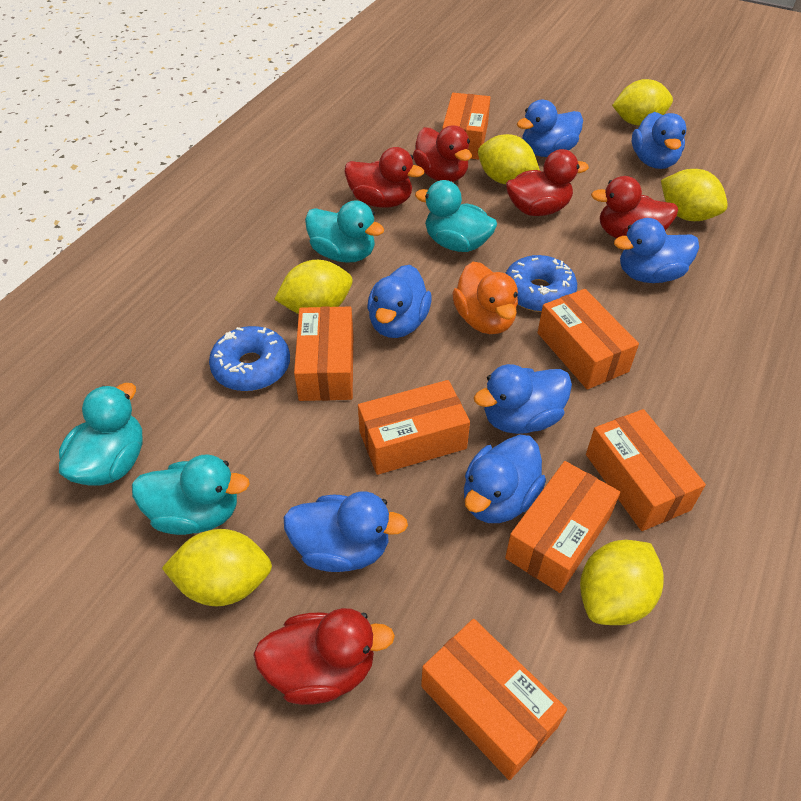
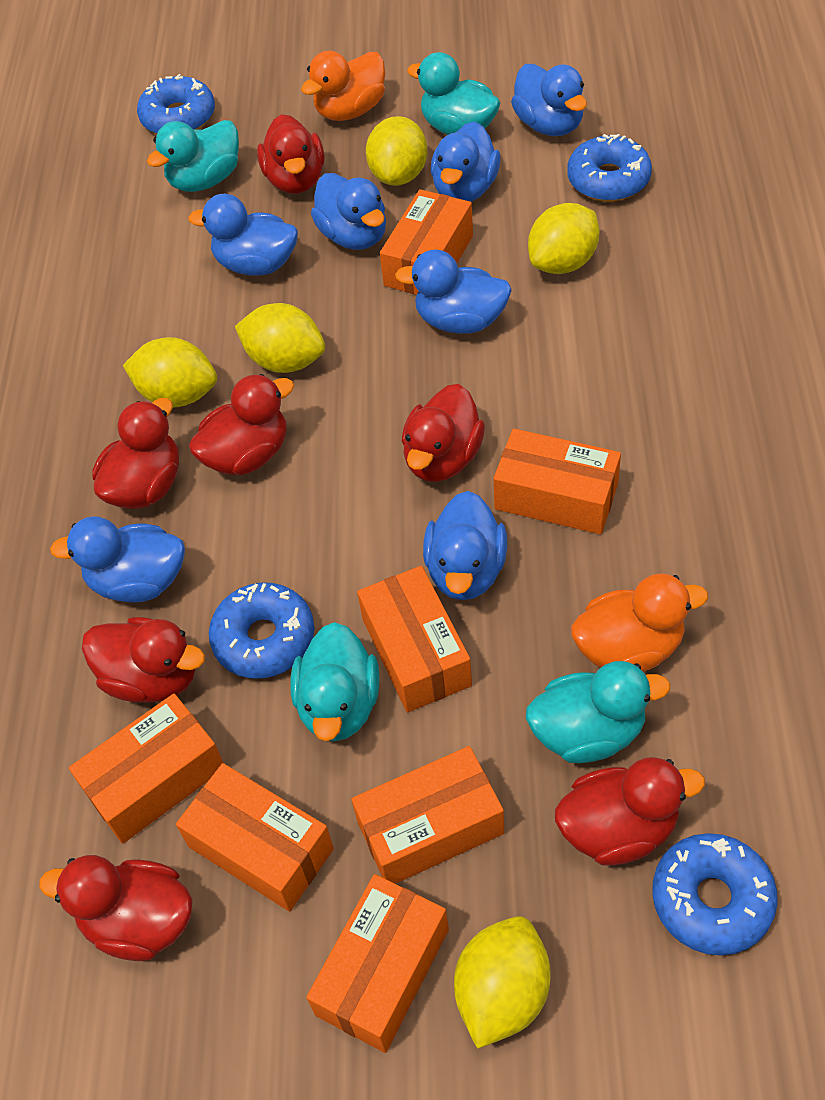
blue donut: 2 -> 4
orange duck: 1 -> 2
red duck: 5 -> 7
yellow lemon: 6 -> 5

